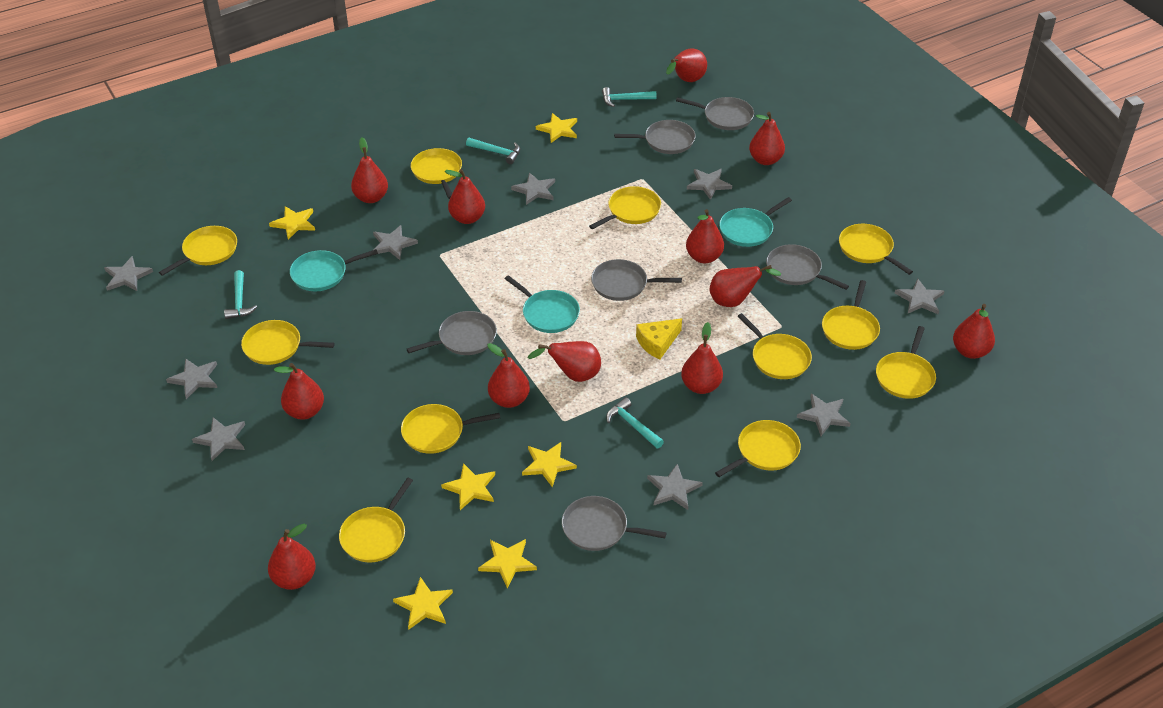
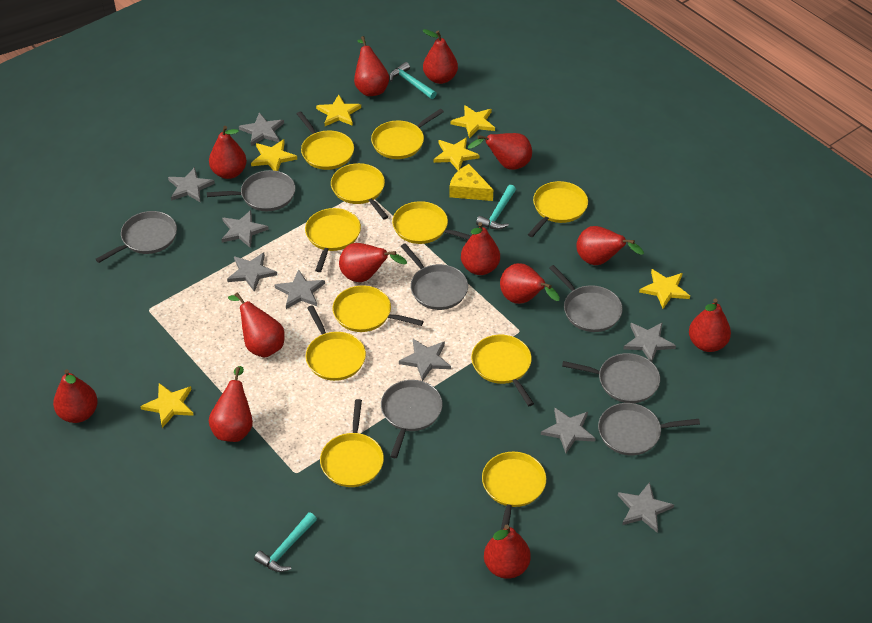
grey pan: 6 -> 7
red pear: 12 -> 13
turquoise hammer: 4 -> 3
turquoise pan: 3 -> 0

